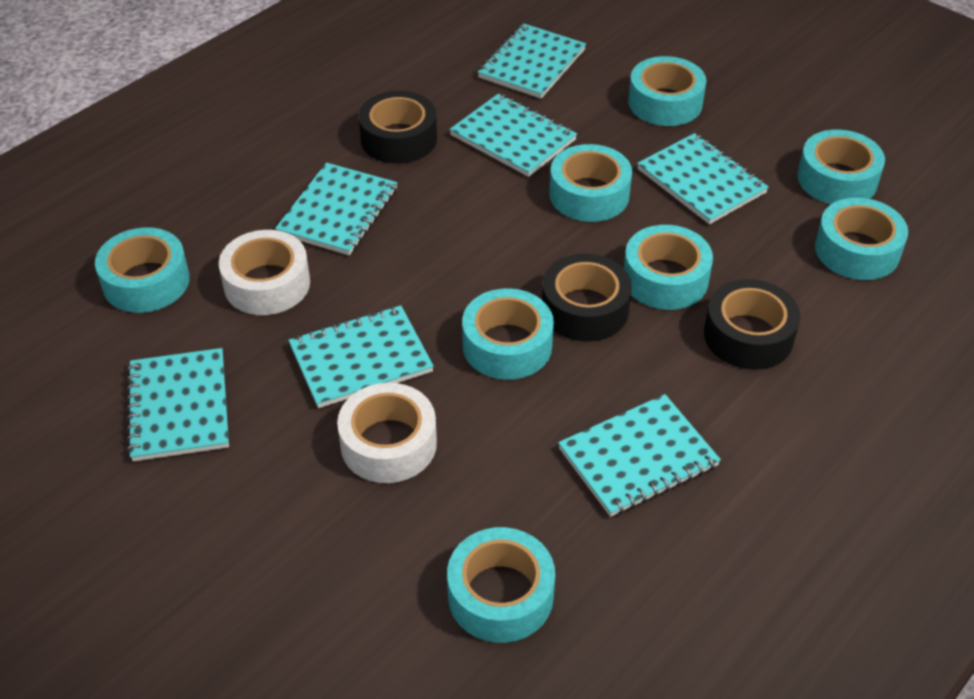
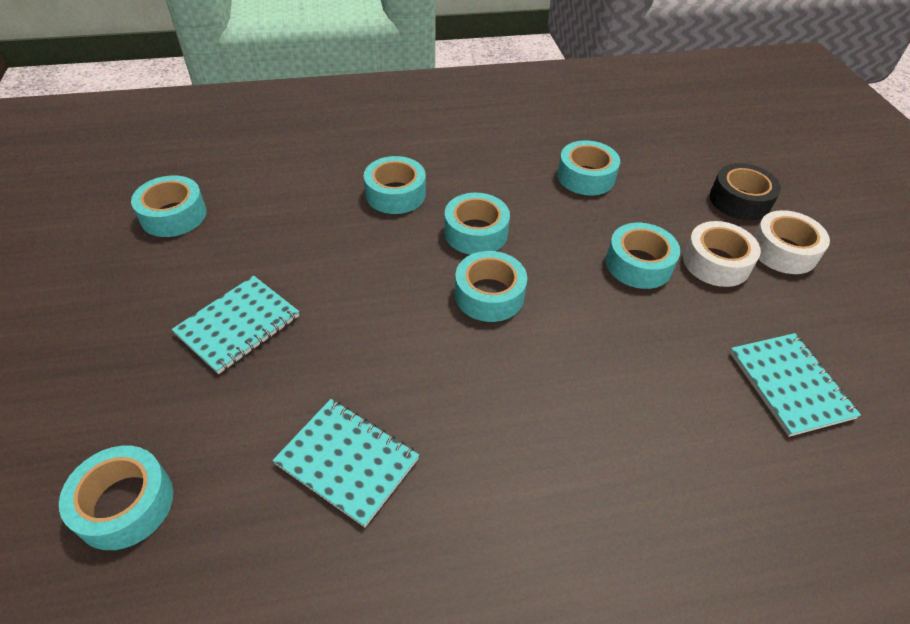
black tape: 3 -> 1
turquoise notebook: 7 -> 3
turquoise tape: 8 -> 7

